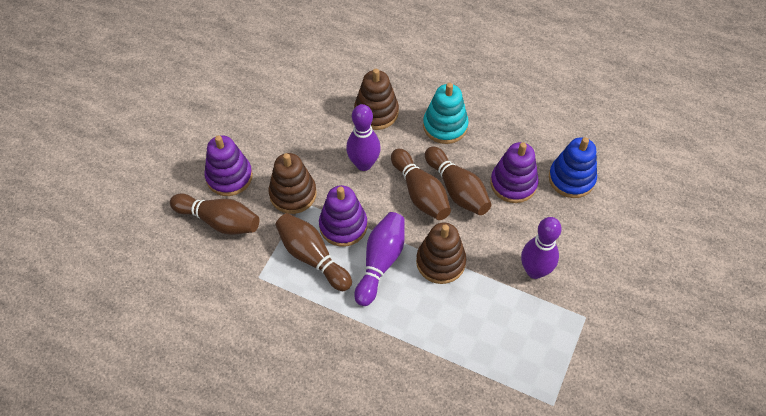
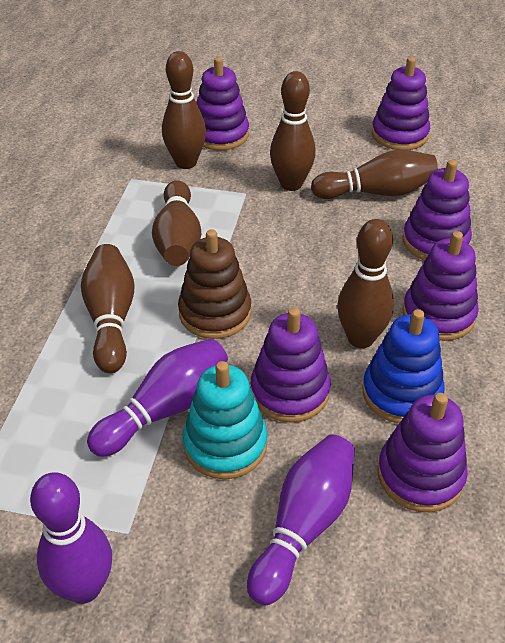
brown bowling pin: 4 -> 6
brown stacking toy: 3 -> 1
purple stacking toy: 3 -> 6

